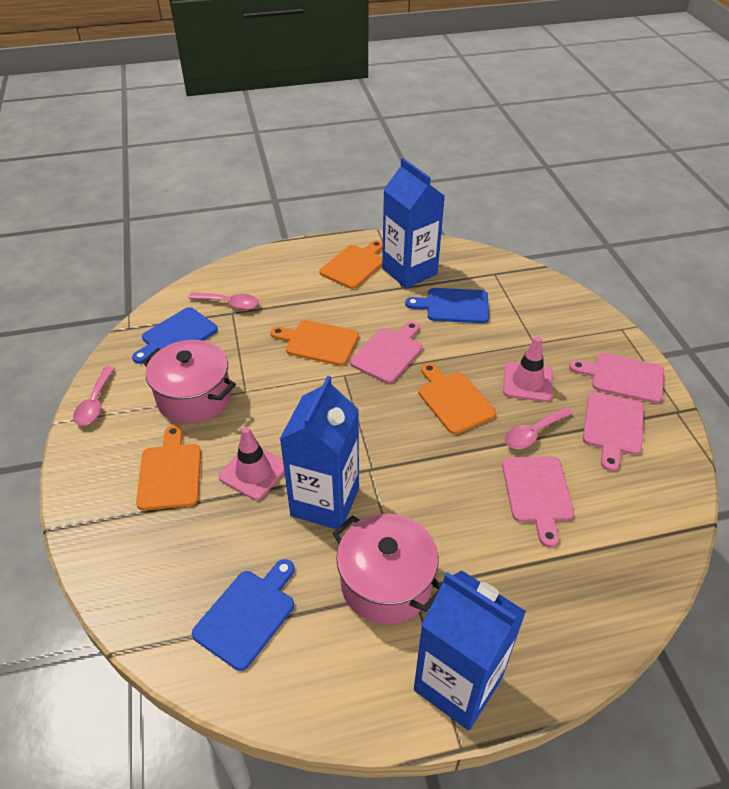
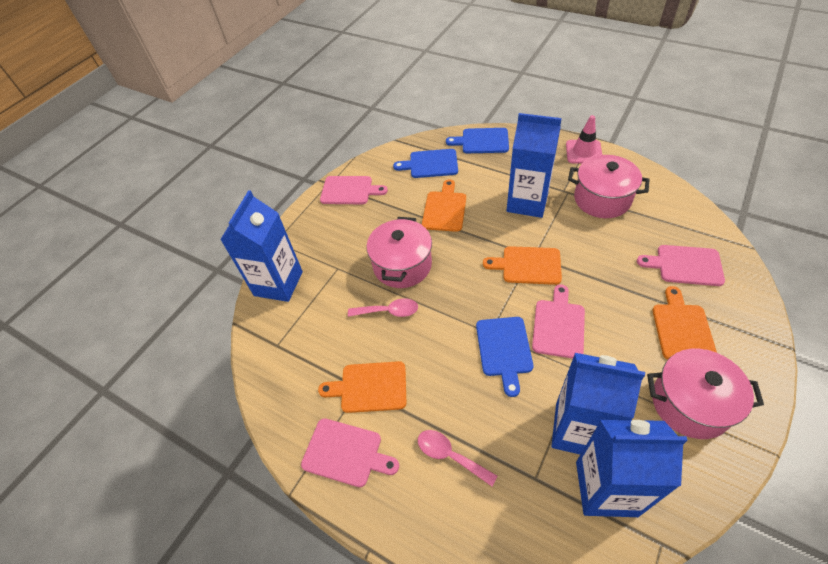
blue carton: 3 -> 4
pink pot: 2 -> 3
pink spoon: 3 -> 2
pink traffic cone: 2 -> 1

